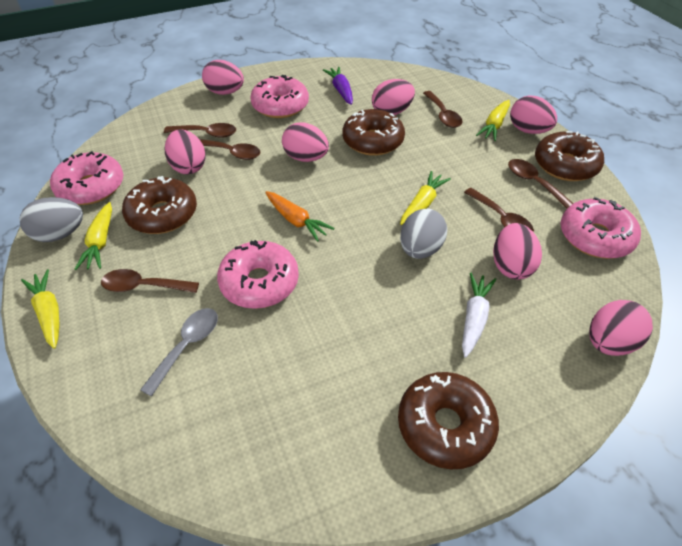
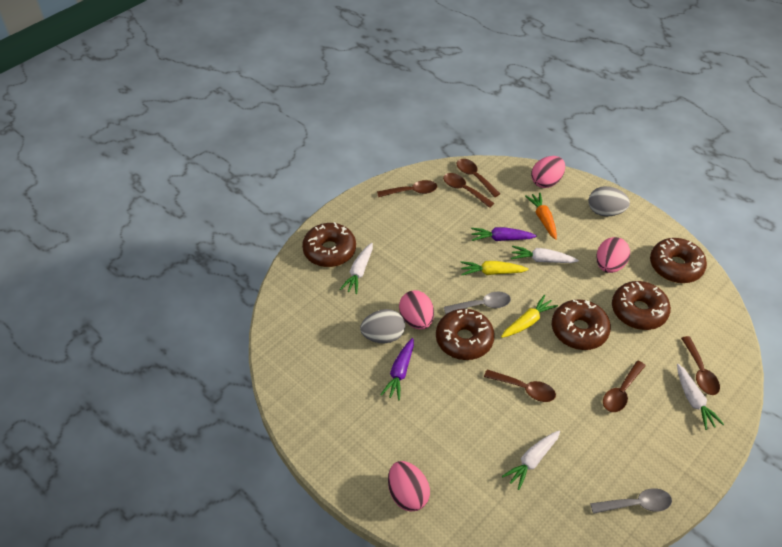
brown donut: 4 -> 5
grey spoon: 1 -> 2
pink donut: 4 -> 0
pink egg: 7 -> 4
purple carrot: 1 -> 2
white carrot: 1 -> 4
yellow carrot: 4 -> 2

